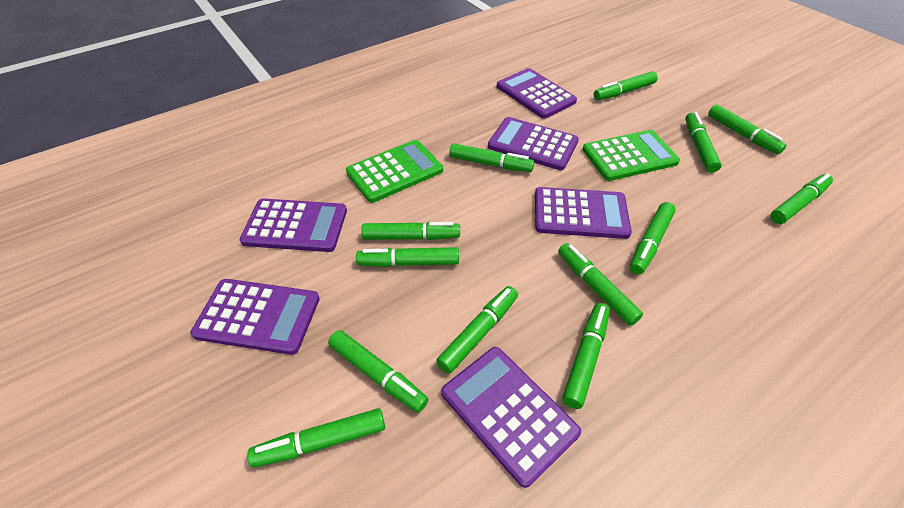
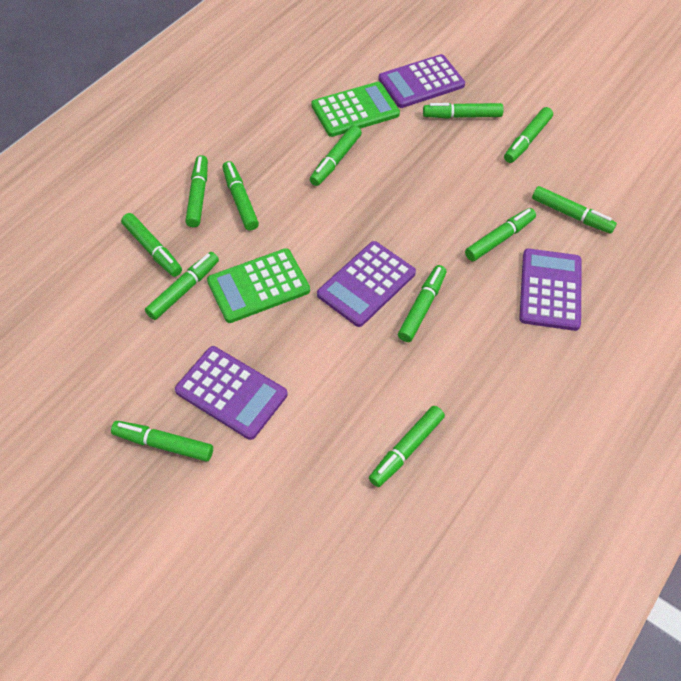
green marker: 13 -> 12
purple calculator: 6 -> 4

